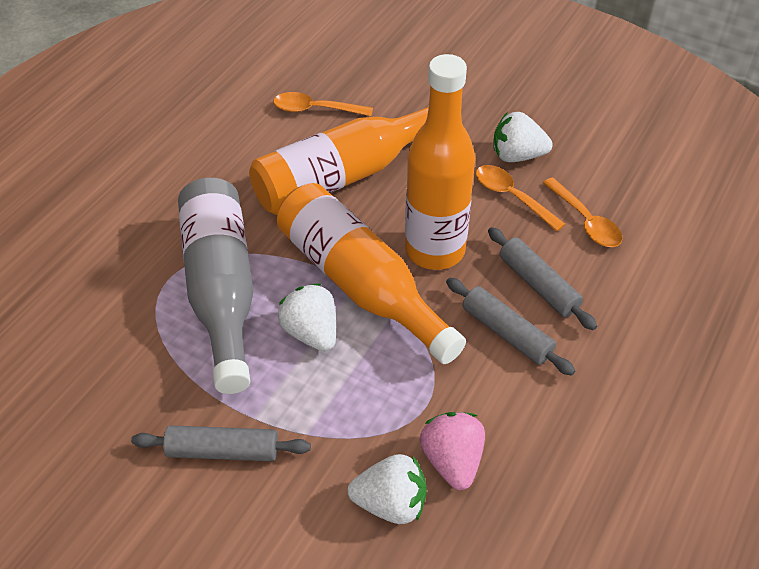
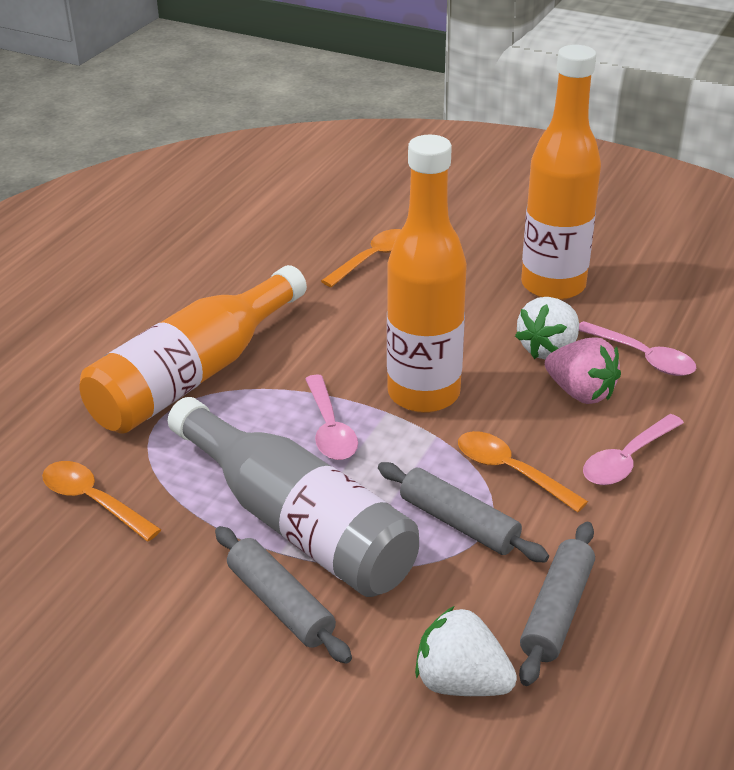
pink spoon: 0 -> 3
white strawberry: 3 -> 2

